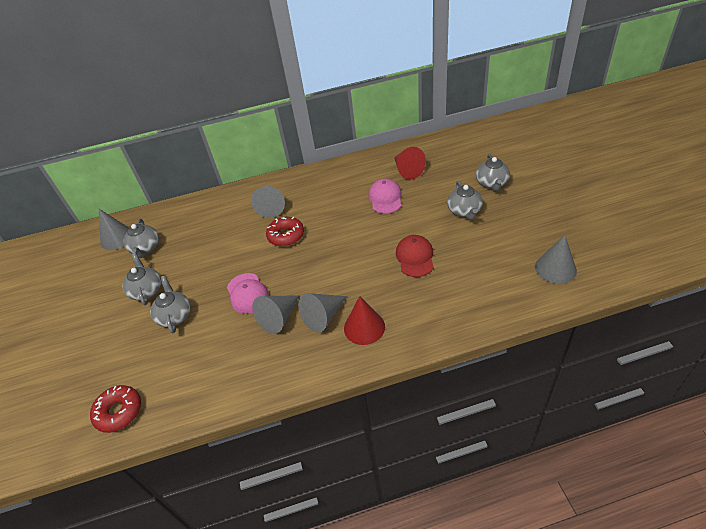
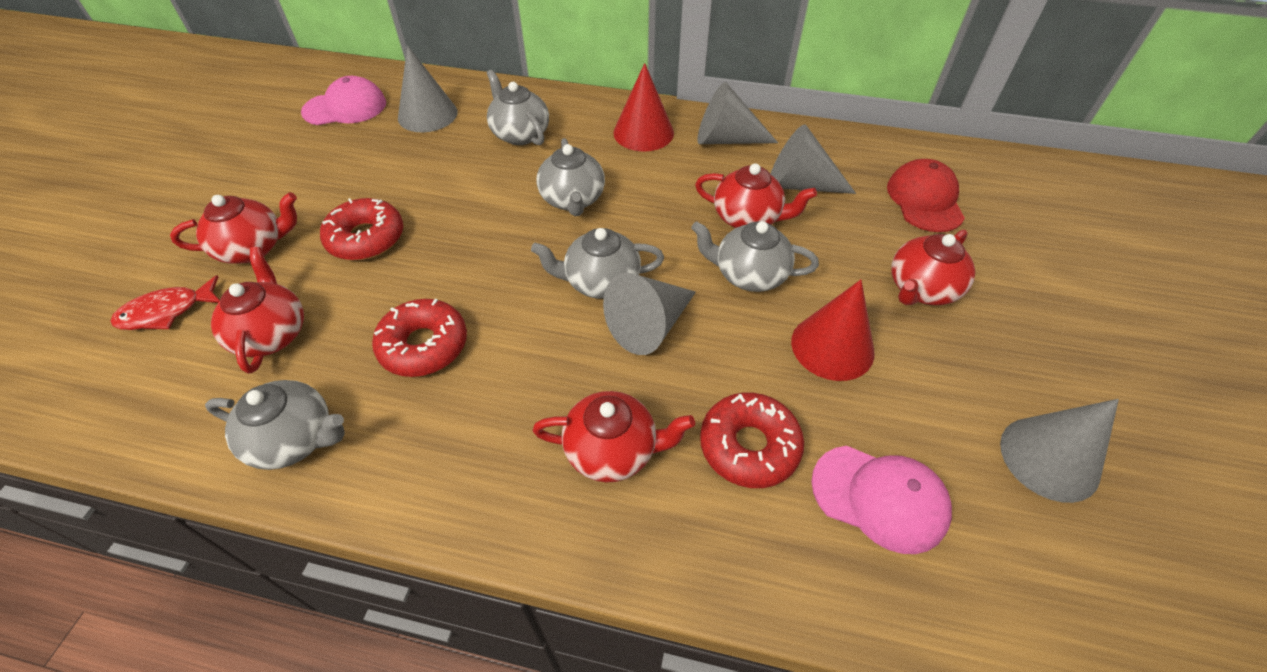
red donut: 2 -> 3
red fish: 0 -> 1
red teapot: 0 -> 5

